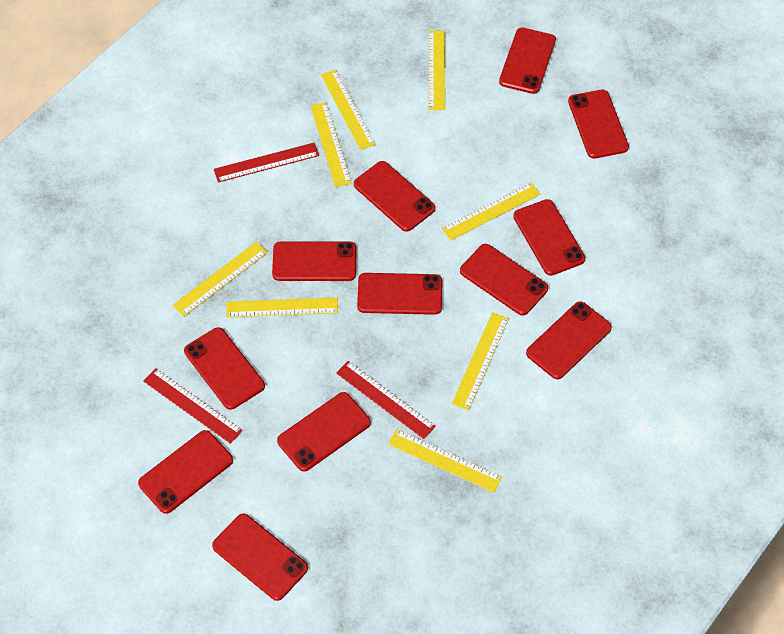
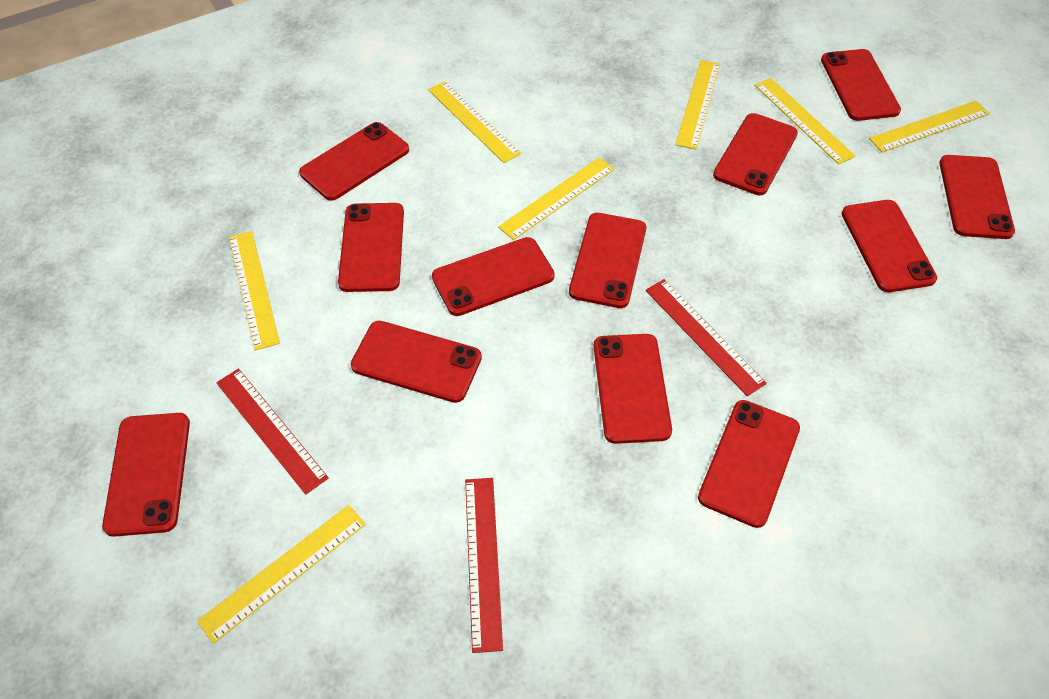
yellow ruler: 8 -> 7

